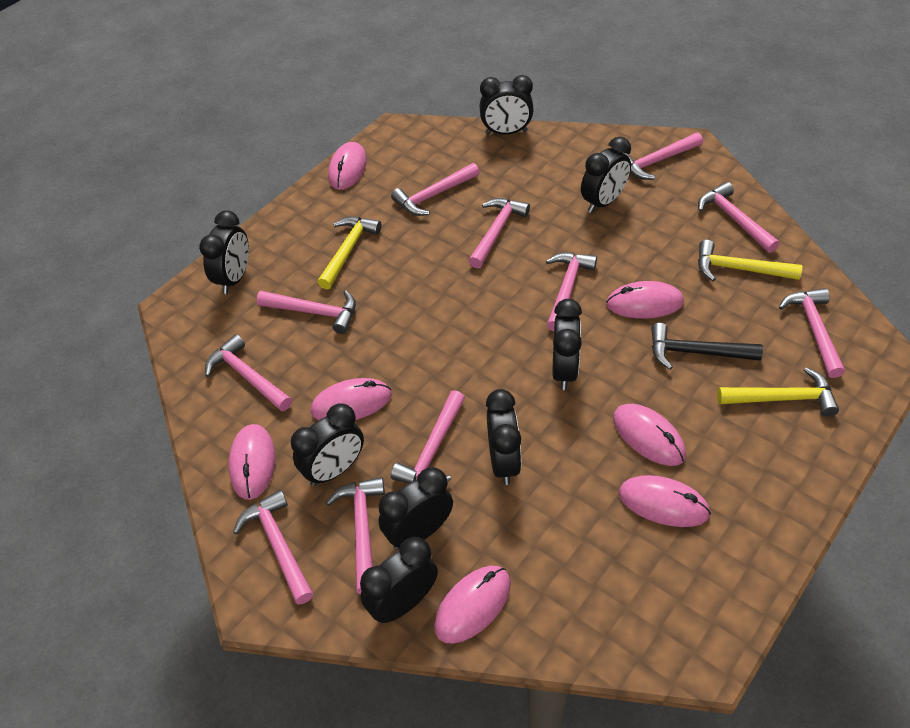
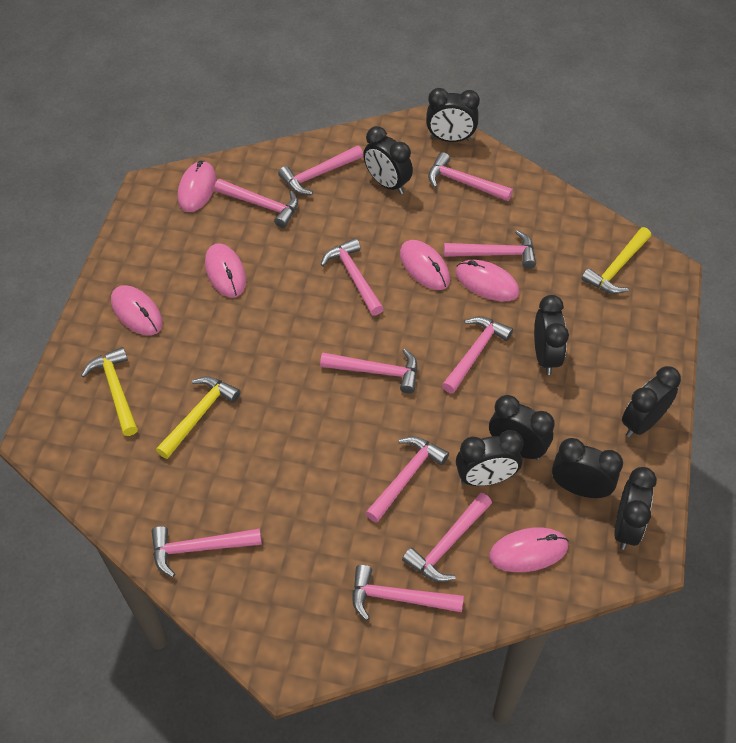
black hammer: 1 -> 0
pink mouse: 7 -> 6

